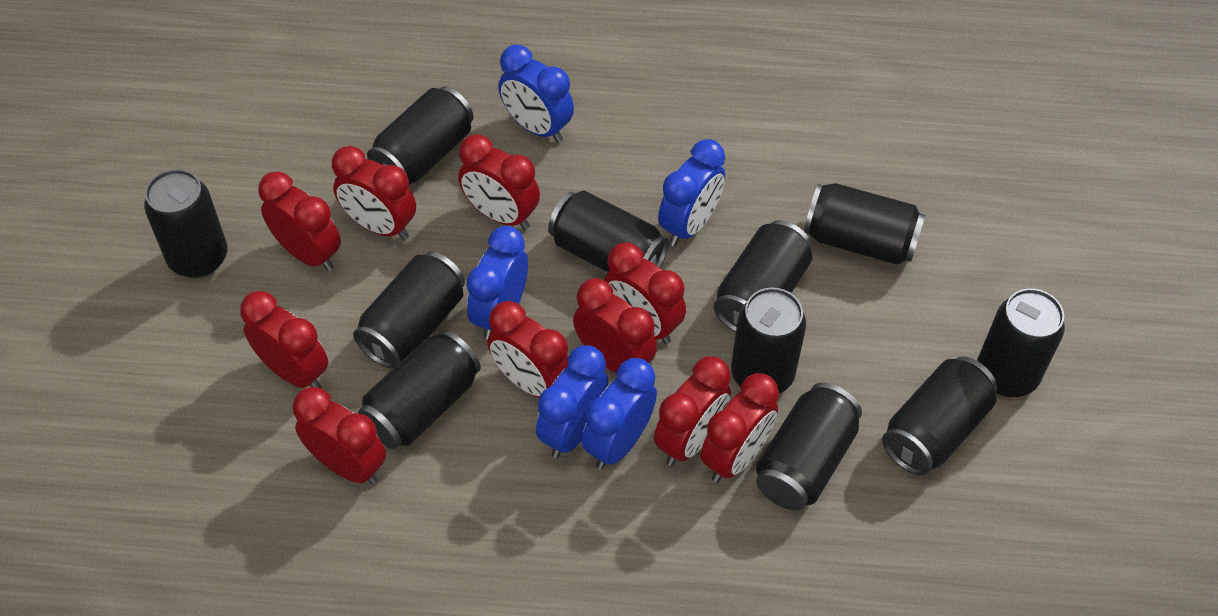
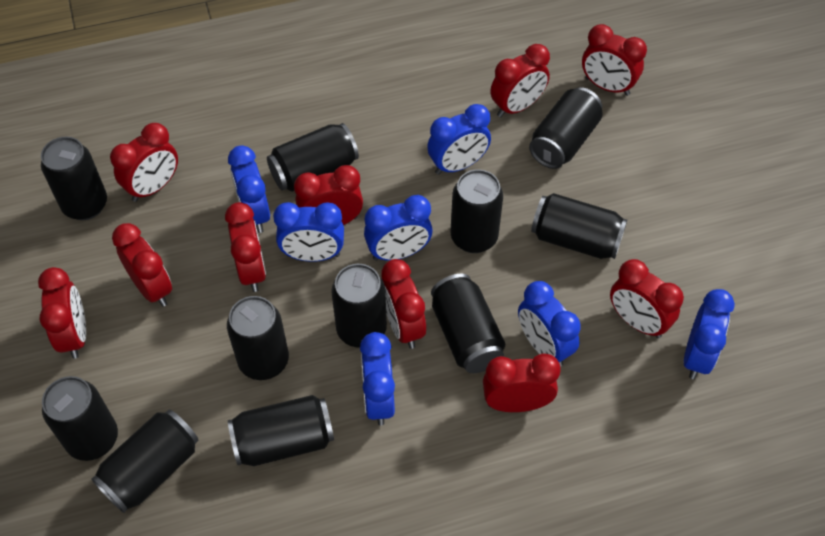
blue clock: 5 -> 7

